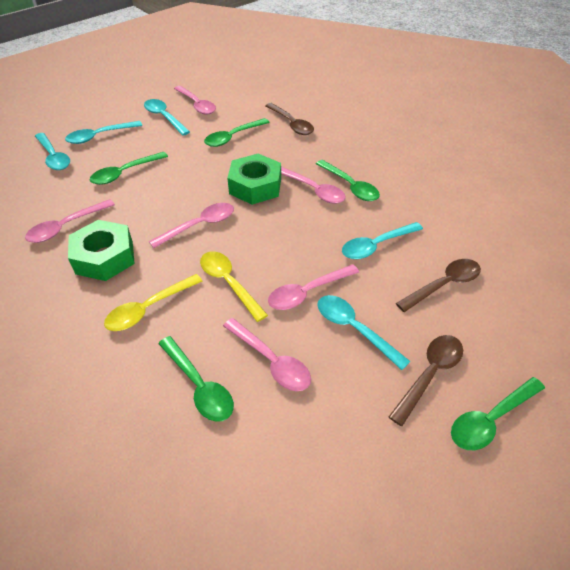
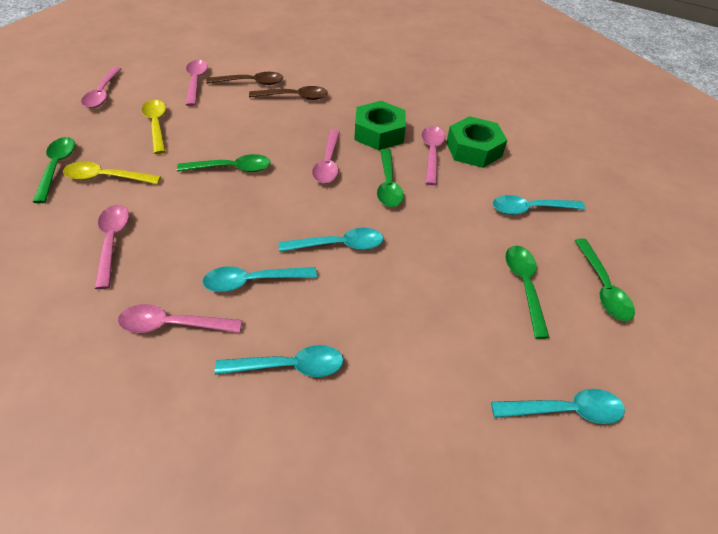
brown spoon: 3 -> 2

